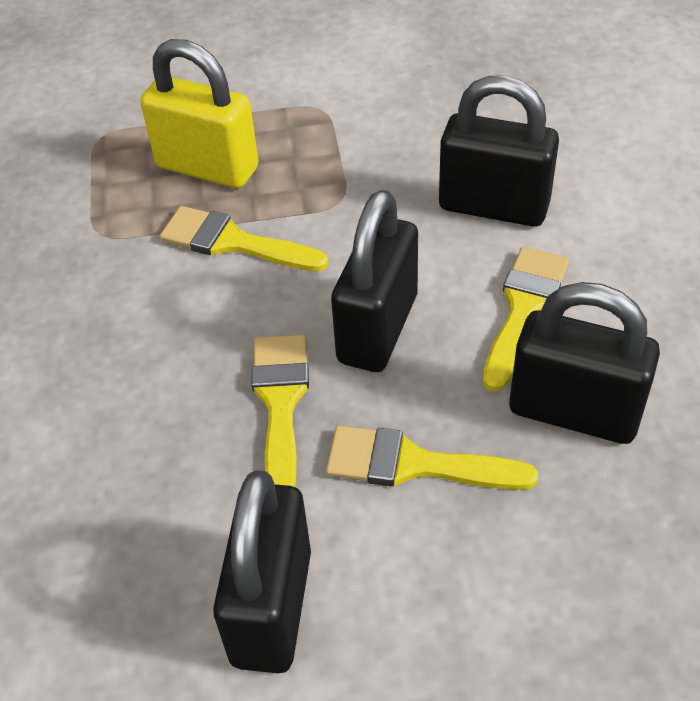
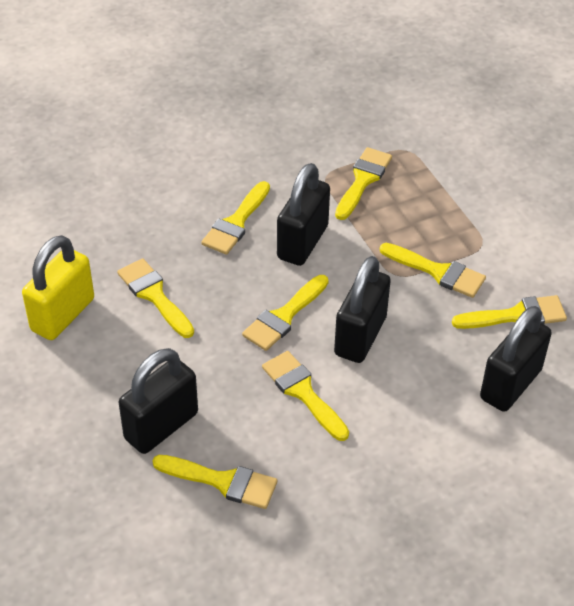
yellow brush: 4 -> 8

